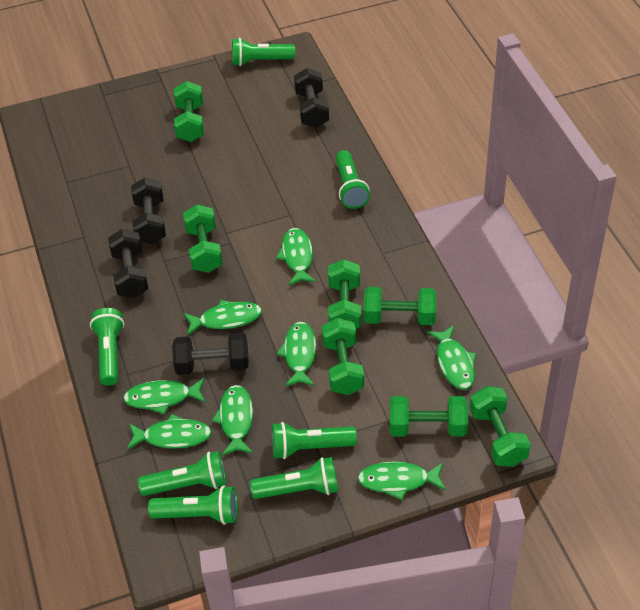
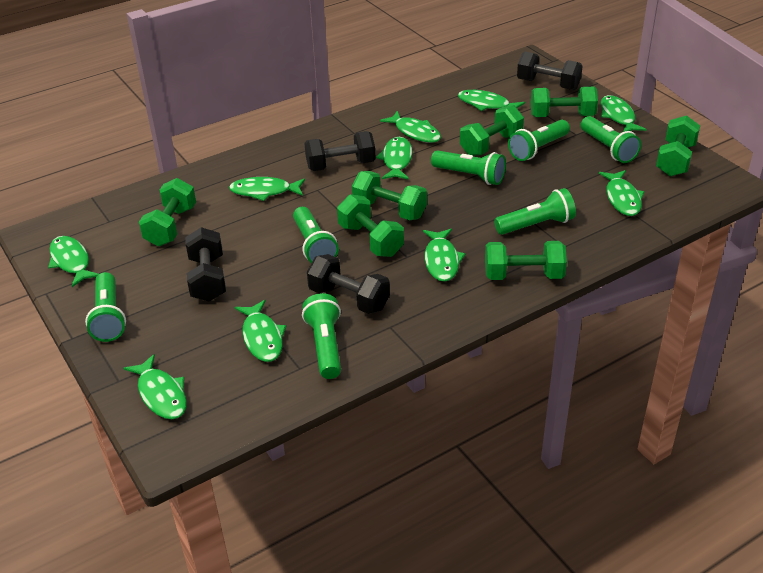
green fish: 8 -> 10

